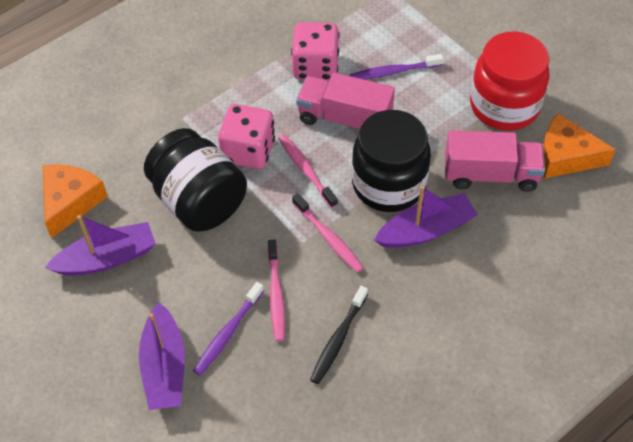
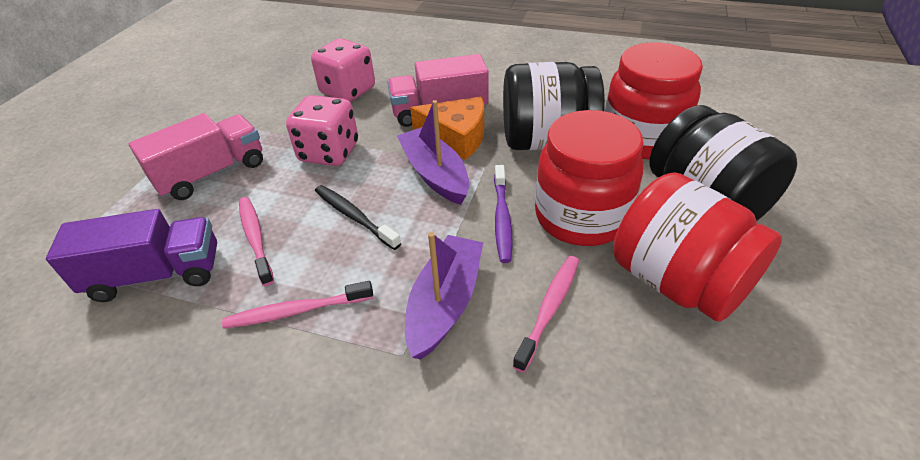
orange cheese: 2 -> 1
purple boat: 3 -> 2
purple toothbrush: 2 -> 1
purple truck: 0 -> 1
red jar: 1 -> 3

